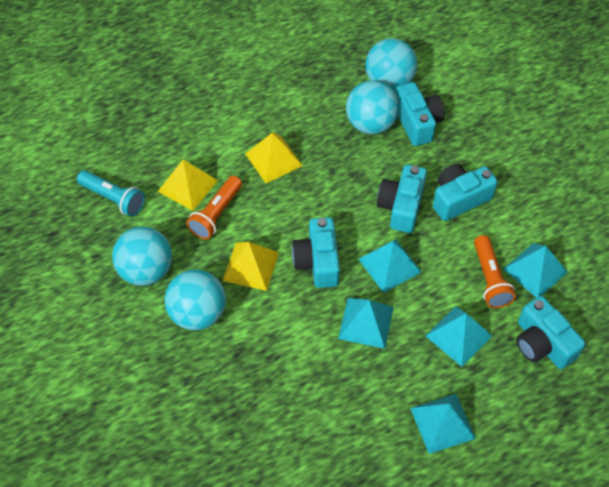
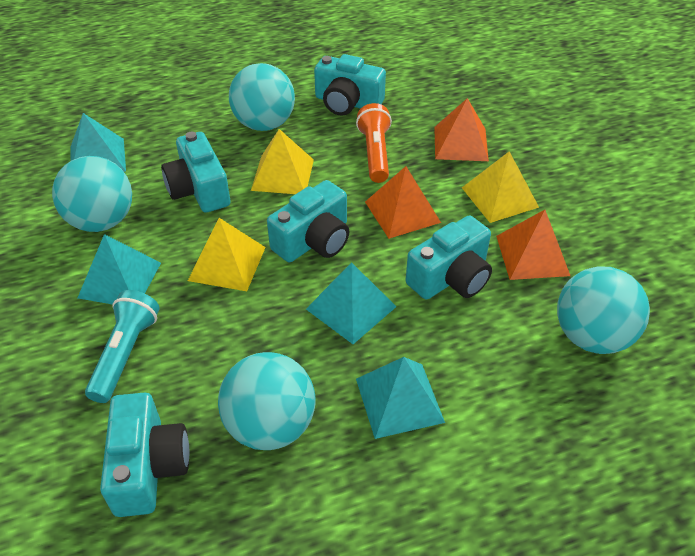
orange flashlight: 2 -> 1
orange pyramid: 0 -> 3
turquoise pyramid: 5 -> 4

